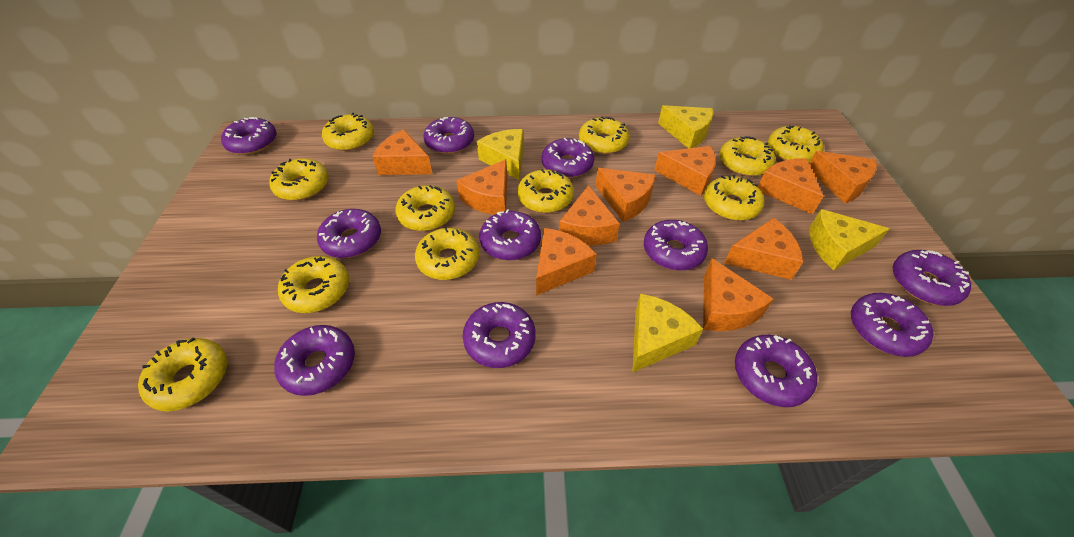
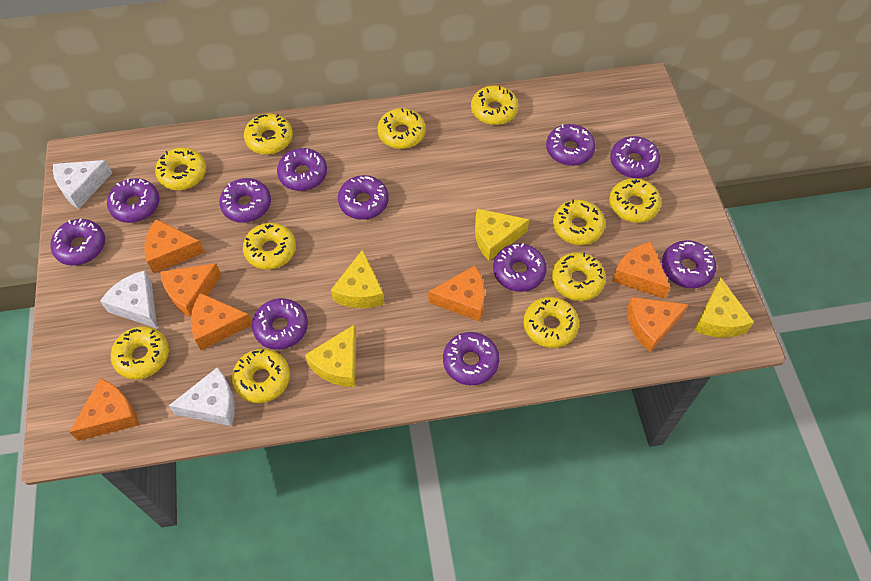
orange cheese: 10 -> 7
white cheese: 0 -> 3

